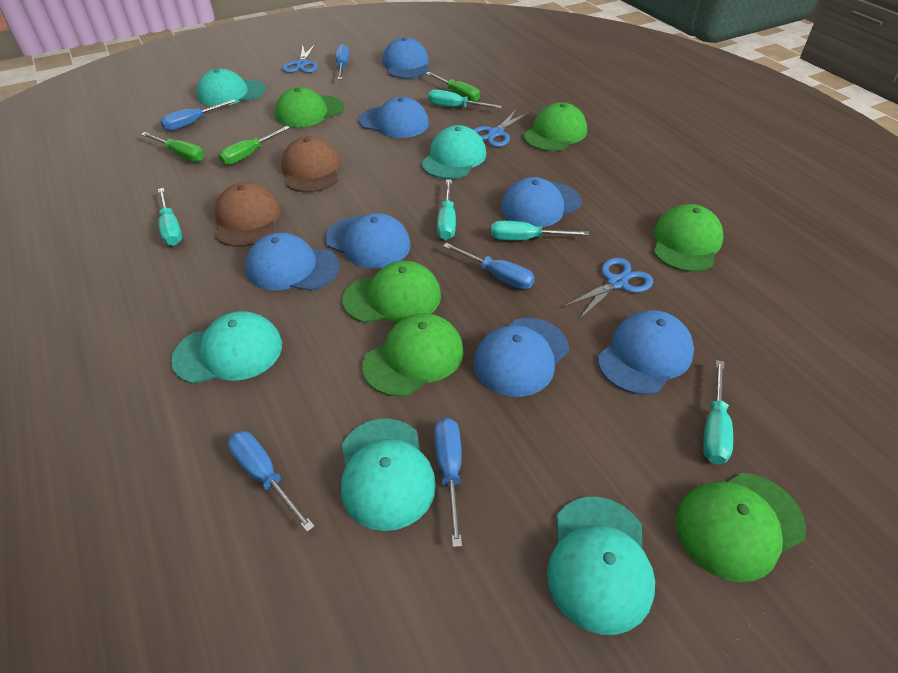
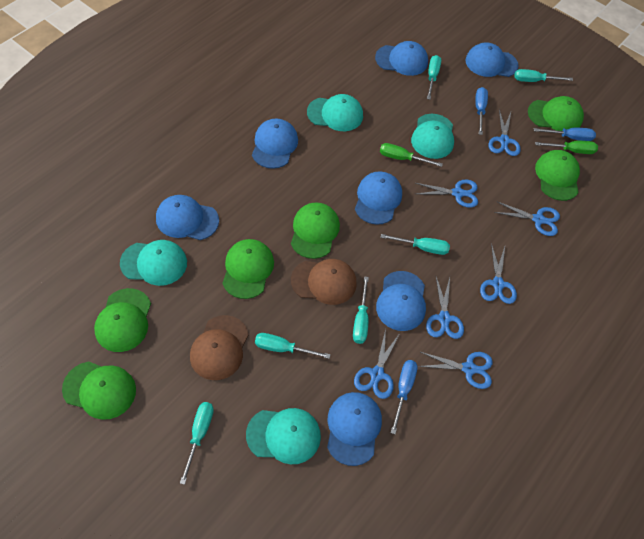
blue scissors: 3 -> 7
blue screwdriver: 5 -> 3
green screwdriver: 3 -> 2
turquoise cap: 5 -> 4
turquoise screwdriver: 5 -> 6

